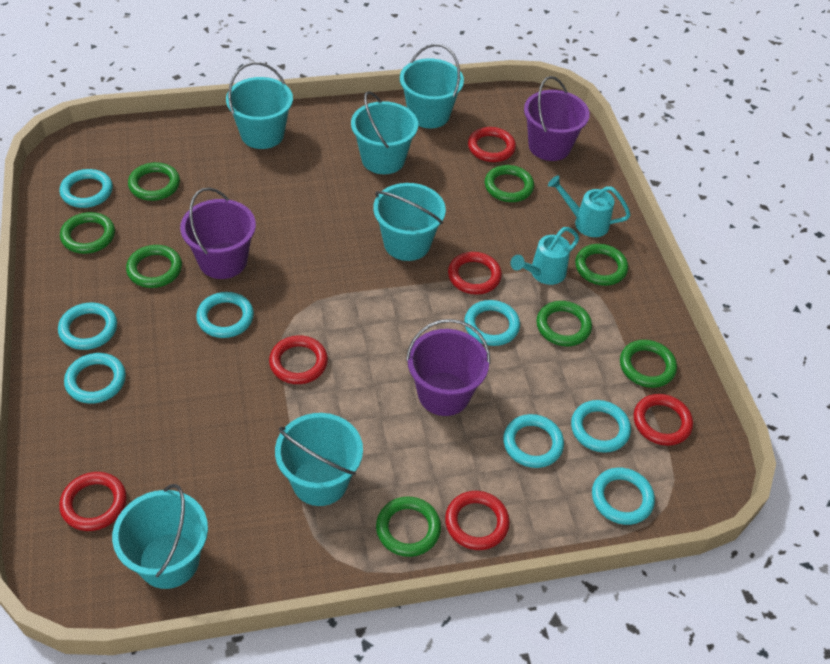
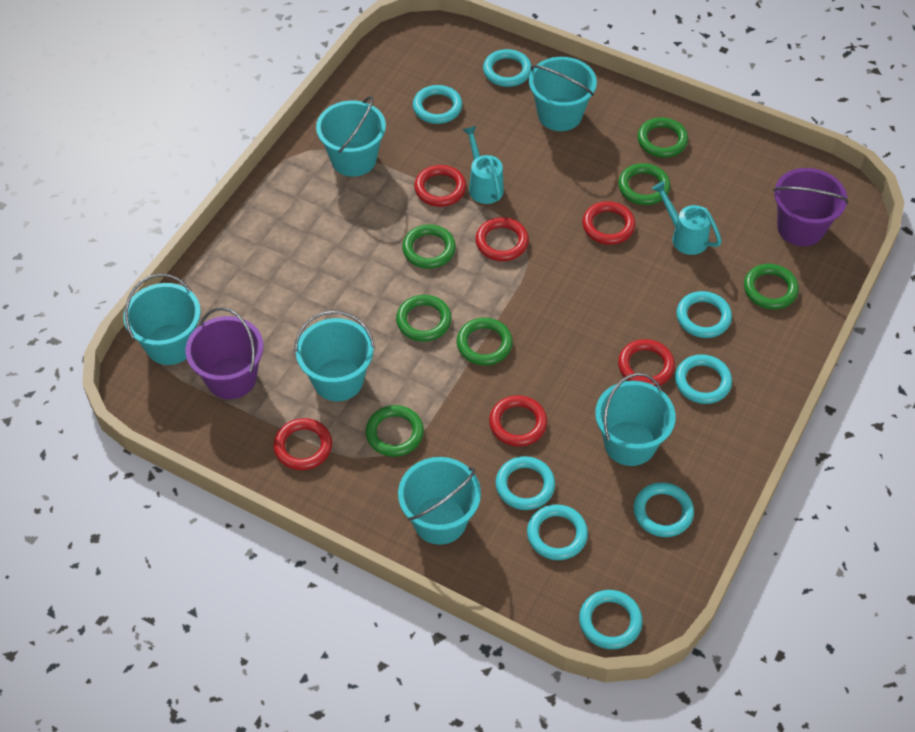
green ring: 8 -> 7
purple bucket: 3 -> 2

